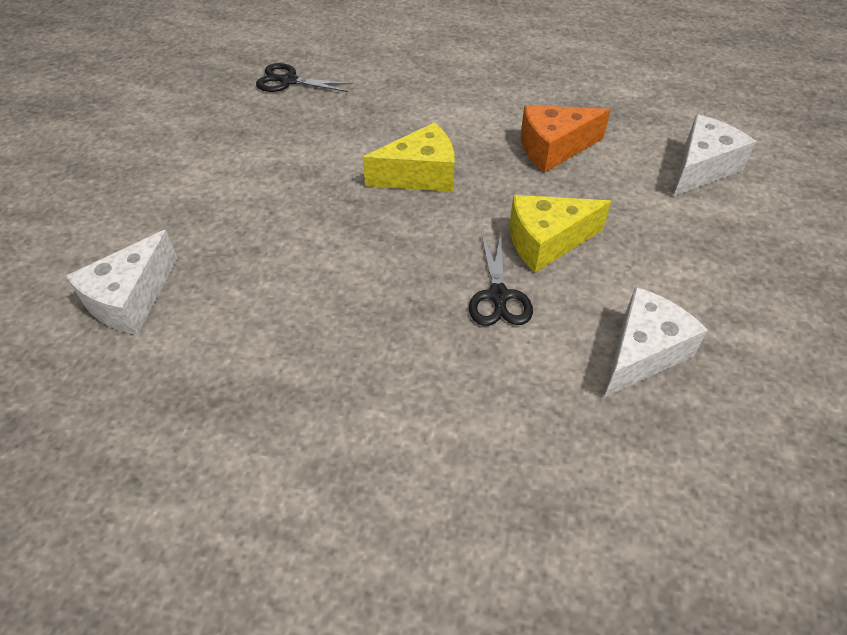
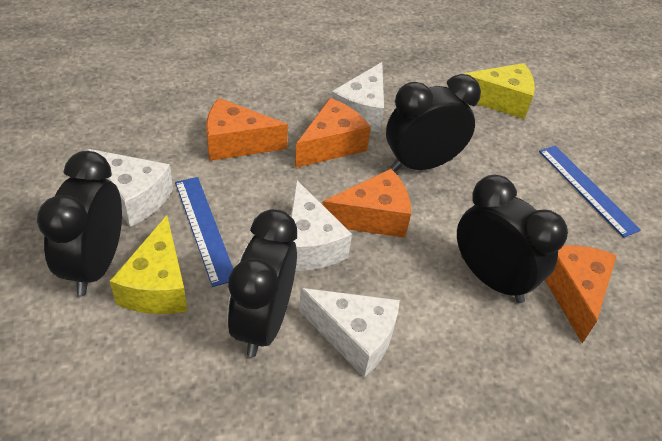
black clock: 0 -> 4
black scissors: 2 -> 0
blue ruler: 0 -> 2
orange cheese: 1 -> 4
white cheese: 3 -> 4

